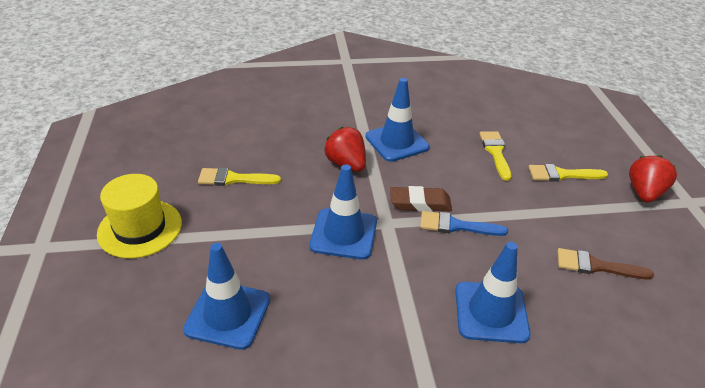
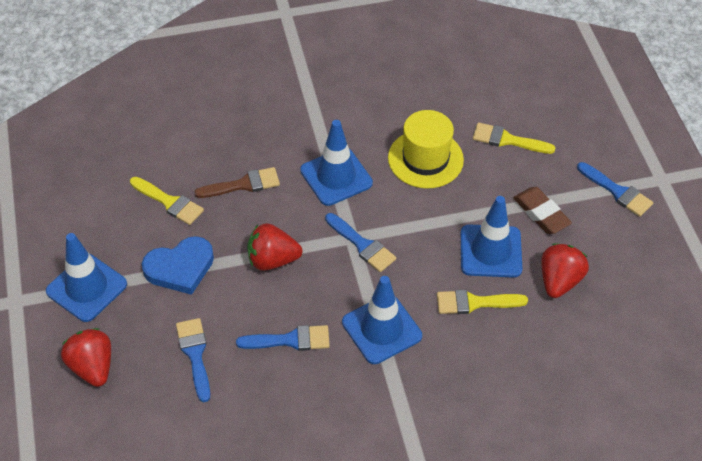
blue brush: 1 -> 4
blue heart: 0 -> 1
red strawberry: 2 -> 3

